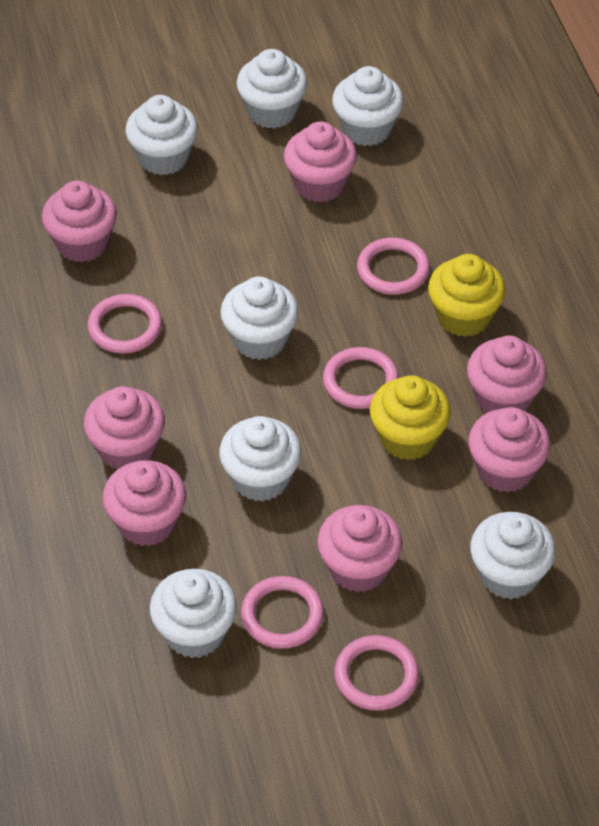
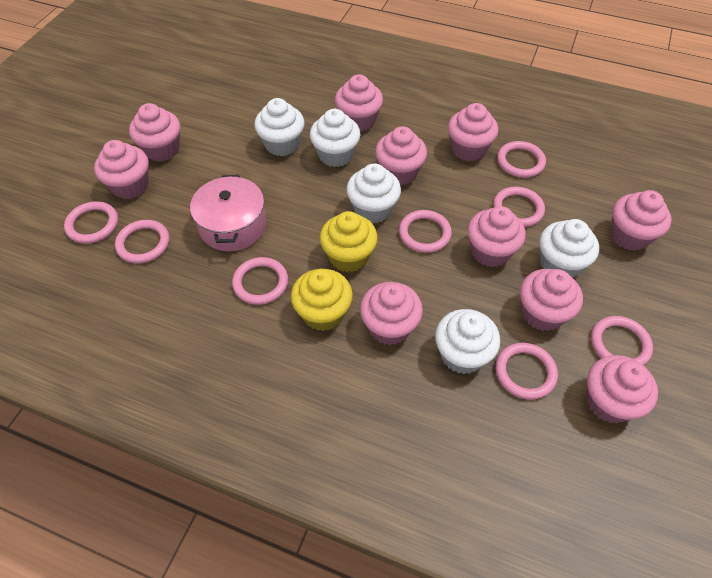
pink cupcake: 7 -> 10
pink pot: 0 -> 1
pink ring: 5 -> 8
white cupcake: 7 -> 5

